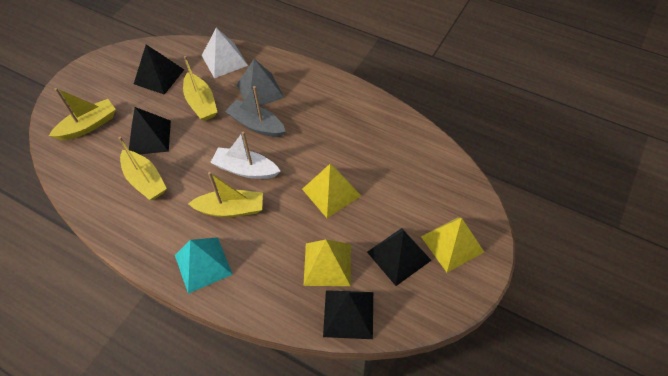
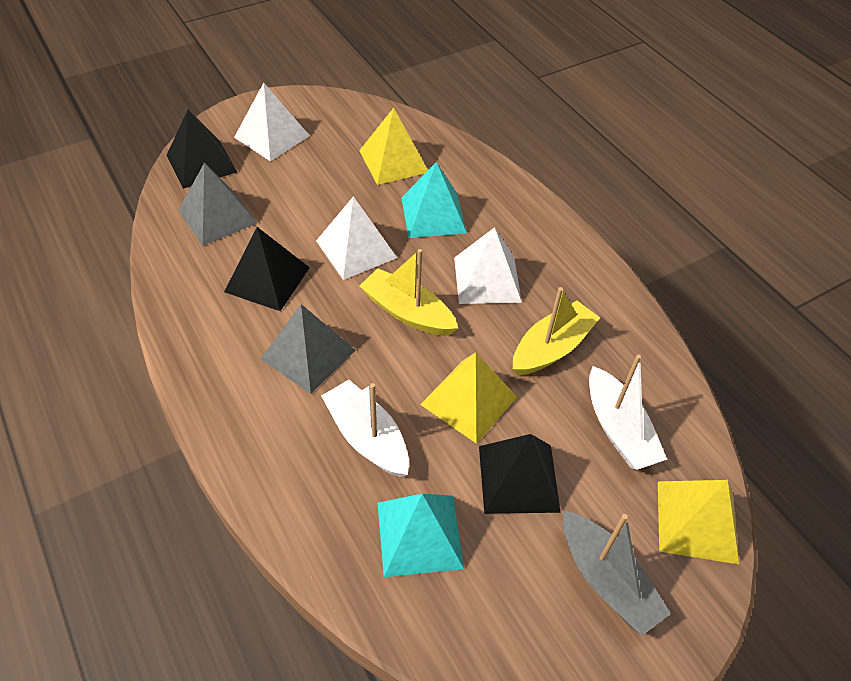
black pyramid: 4 -> 3
grey pyramid: 1 -> 2
turquoise pyramid: 1 -> 2
white boat: 1 -> 2
white pyramid: 1 -> 3
yellow boat: 4 -> 2

